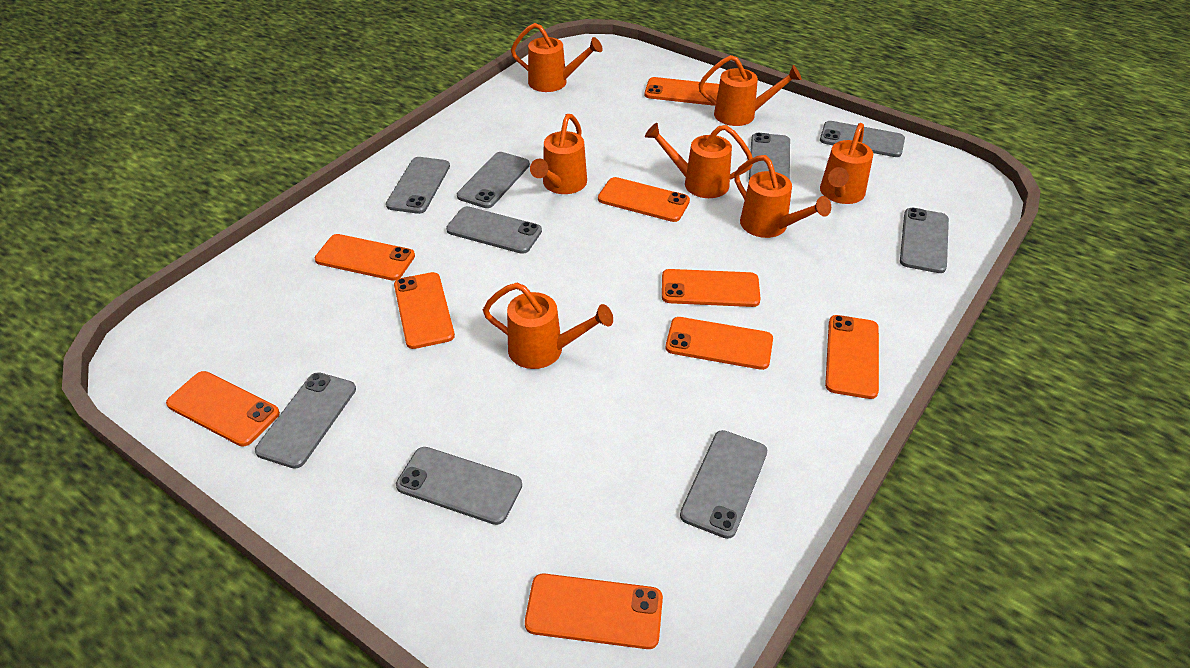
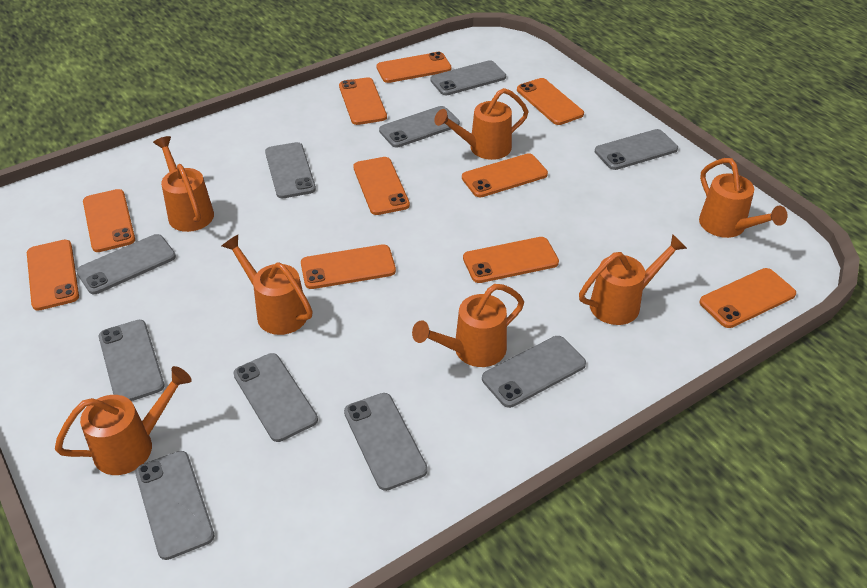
grey phone: 9 -> 10
orange phone: 9 -> 10

